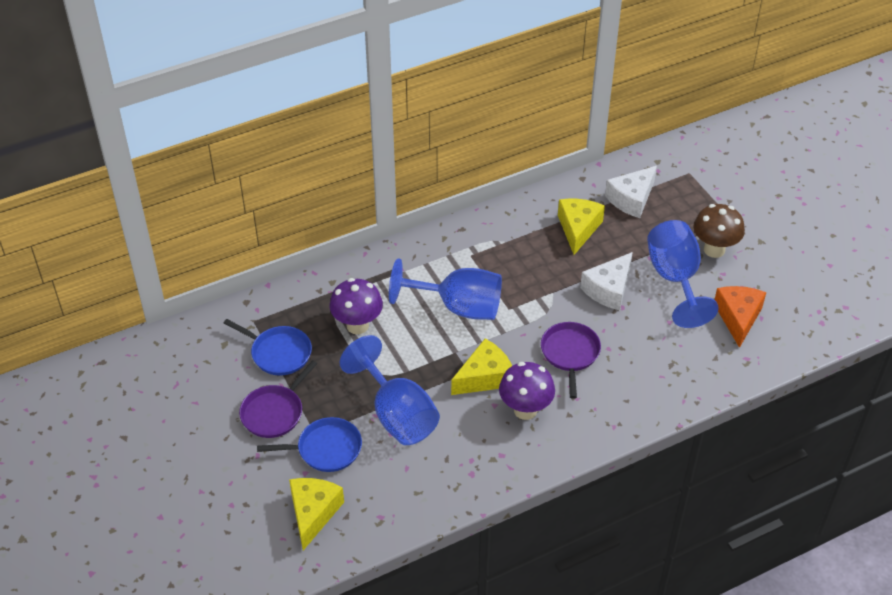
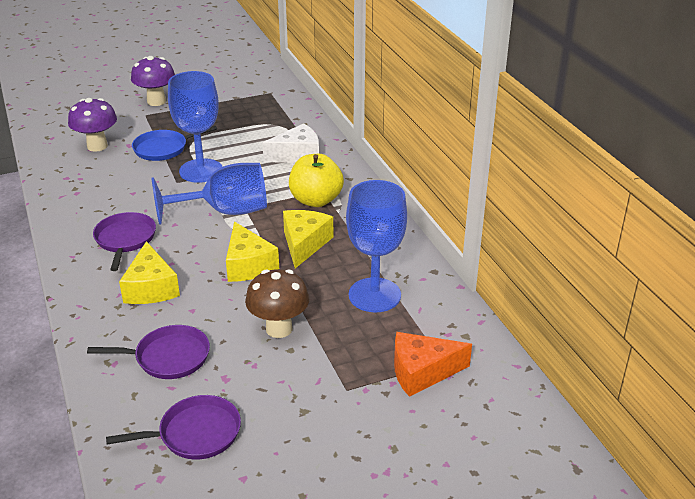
blue pan: 2 -> 1
purple pan: 2 -> 3
white cheese: 2 -> 1
yellow apple: 0 -> 1

